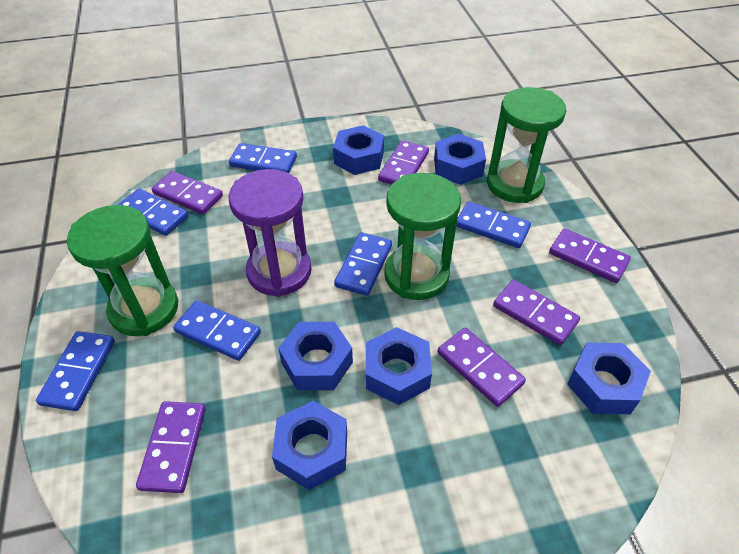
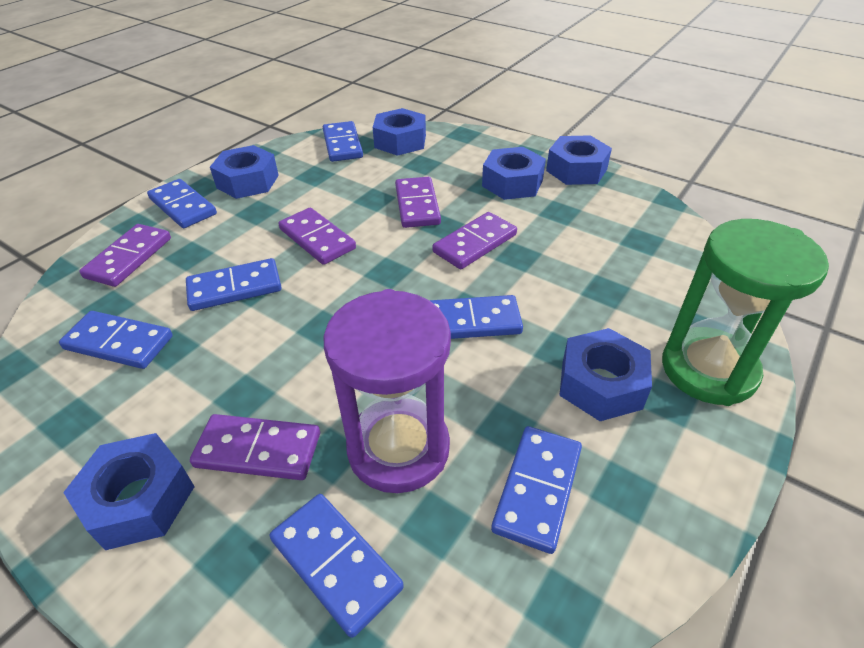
blue domino: 6 -> 7
green hourglass: 3 -> 1
purple domino: 6 -> 5

